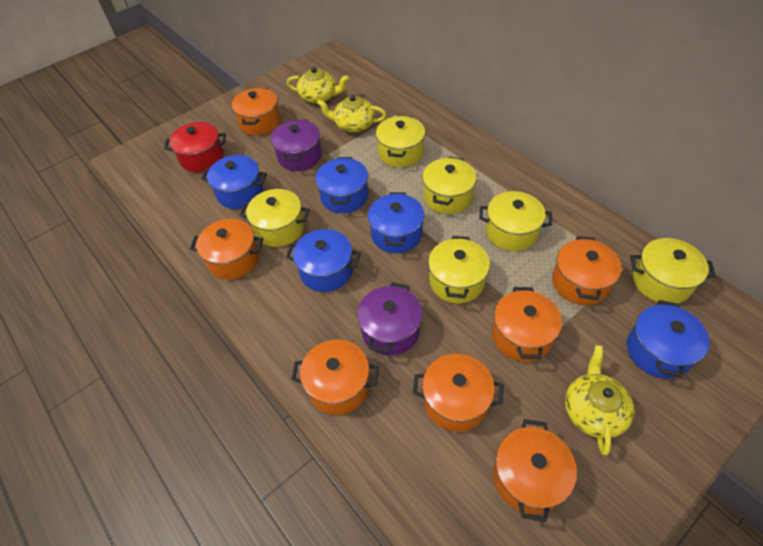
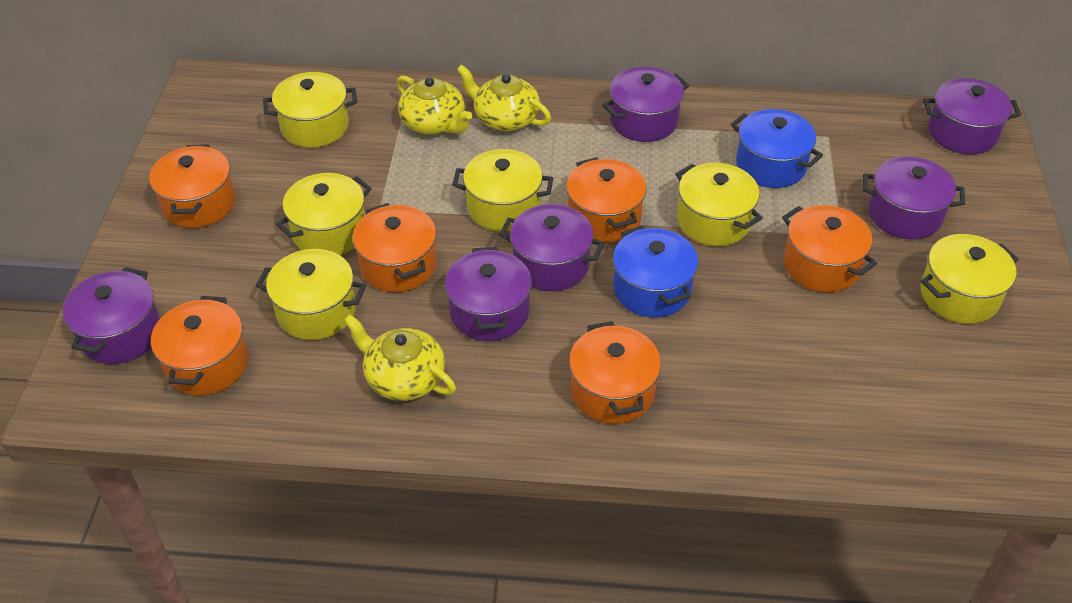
blue pot: 5 -> 2
orange pot: 7 -> 6
purple pot: 2 -> 6
red pot: 1 -> 0

